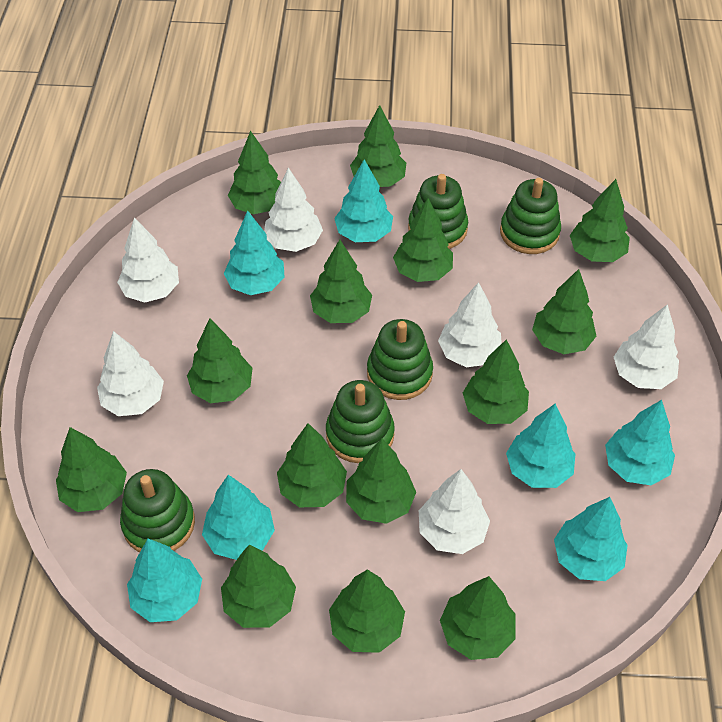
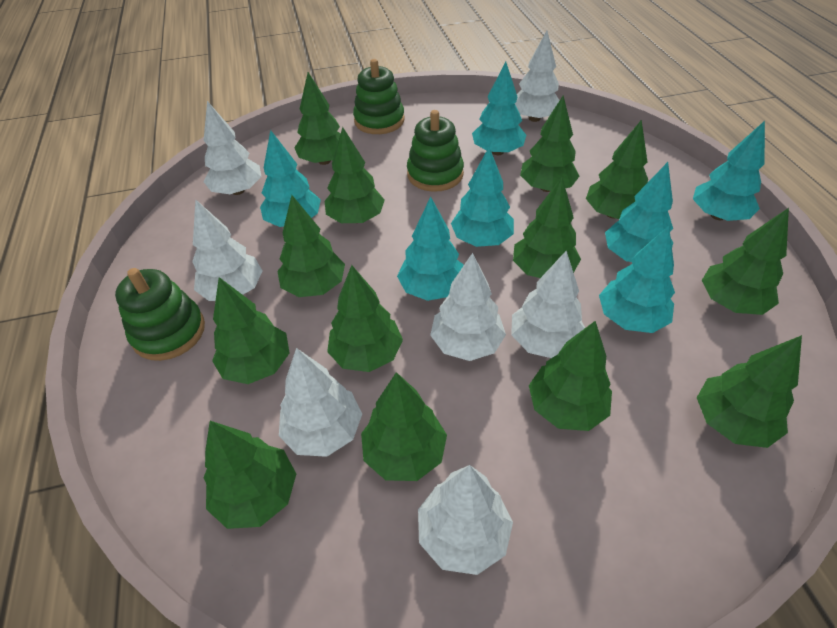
green stacking toy: 5 -> 3
green tree: 14 -> 13
white tree: 6 -> 7

